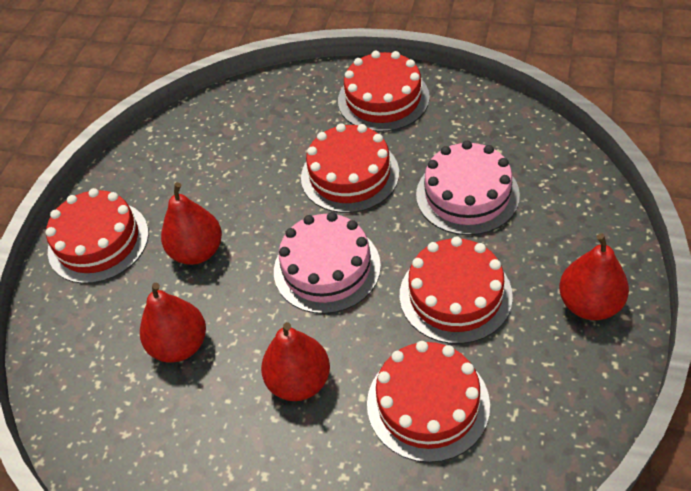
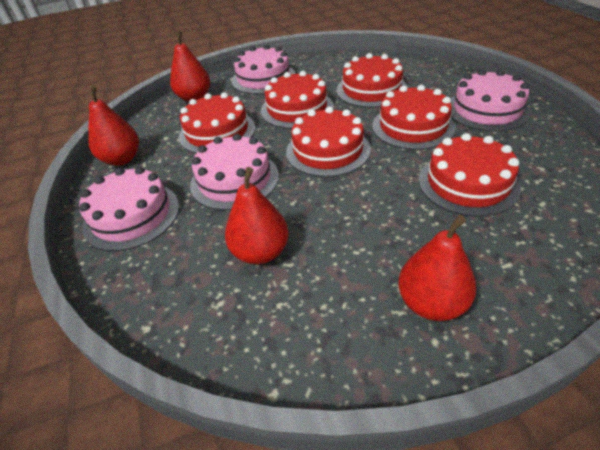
pink cake: 2 -> 4
red cake: 5 -> 6

